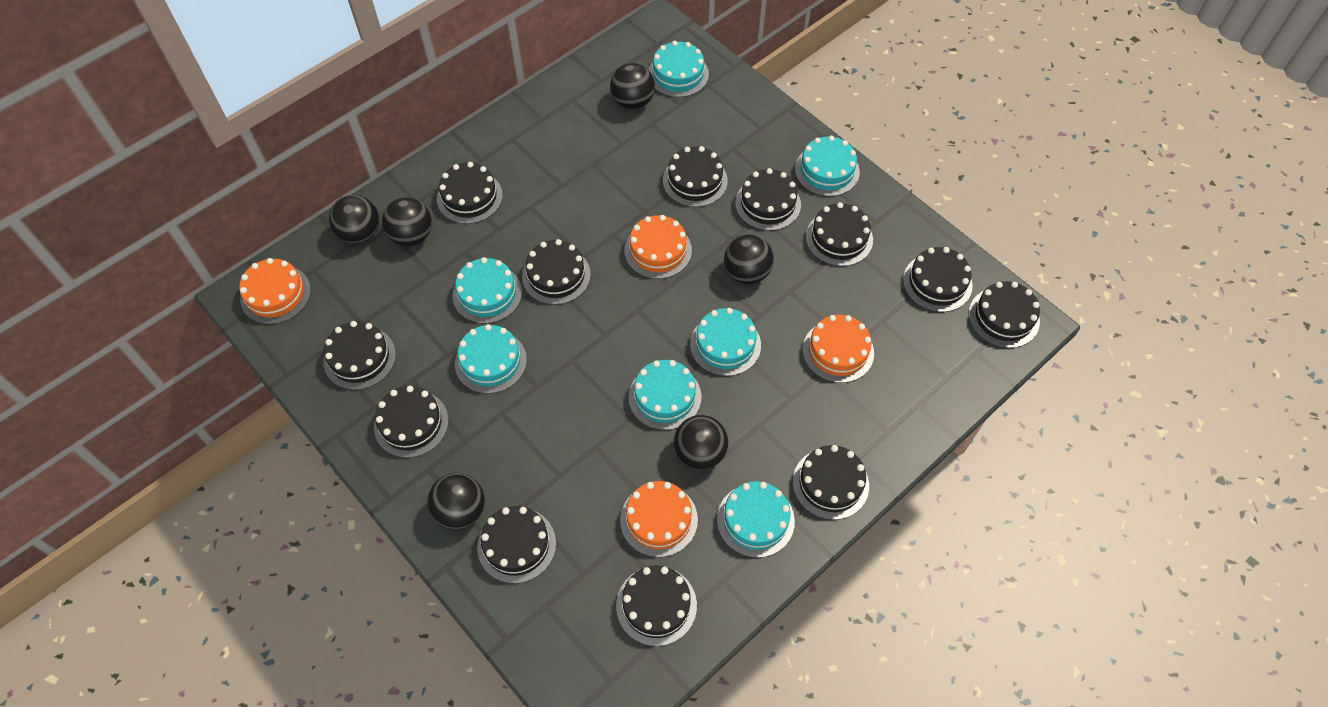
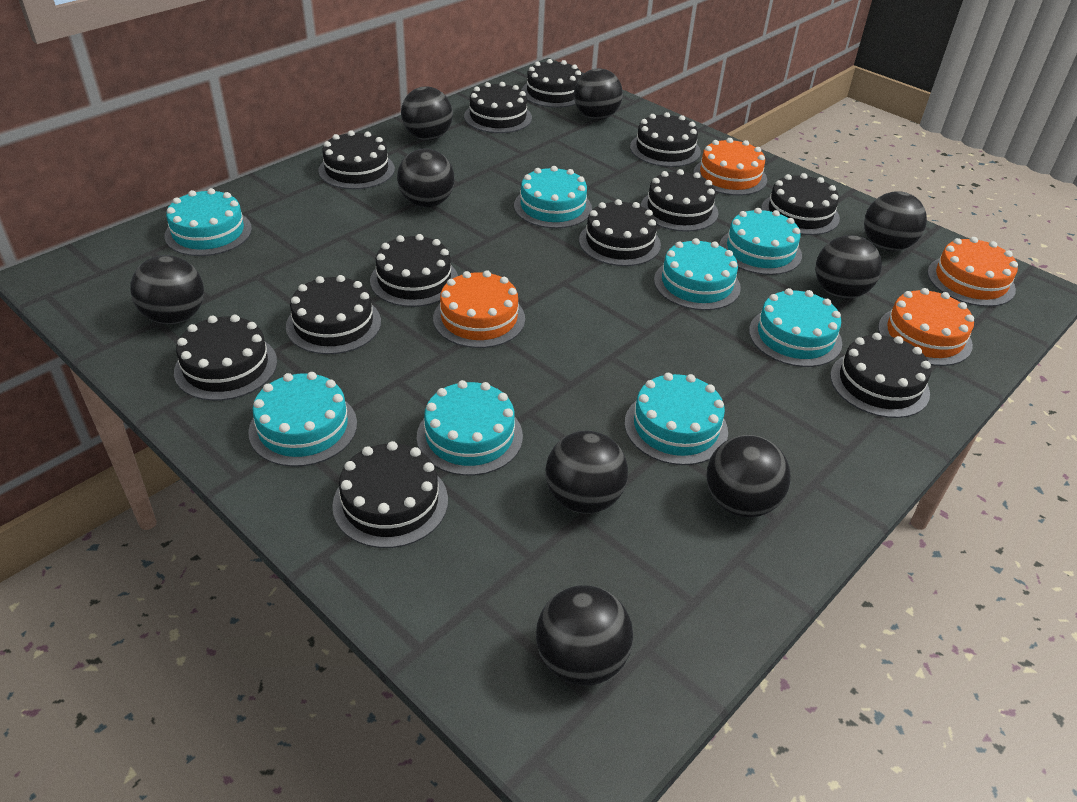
black ball: 6 -> 9
turquoise cake: 7 -> 8

